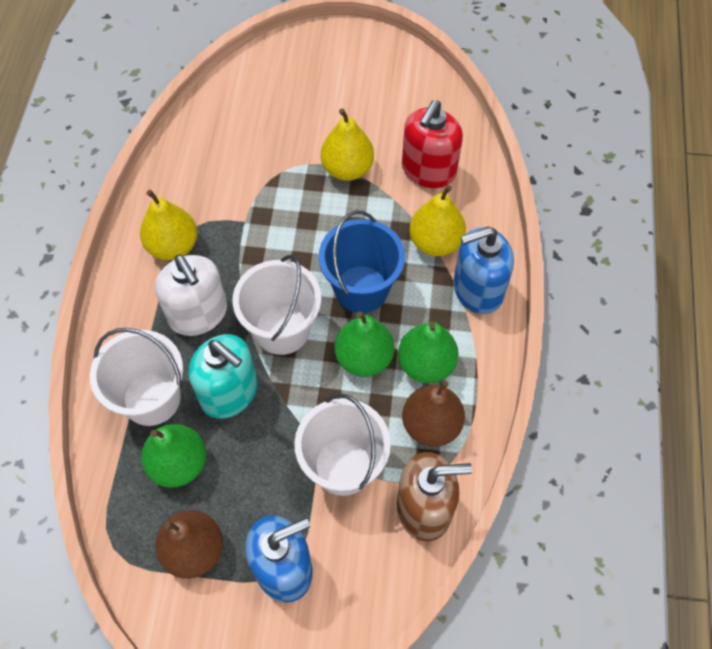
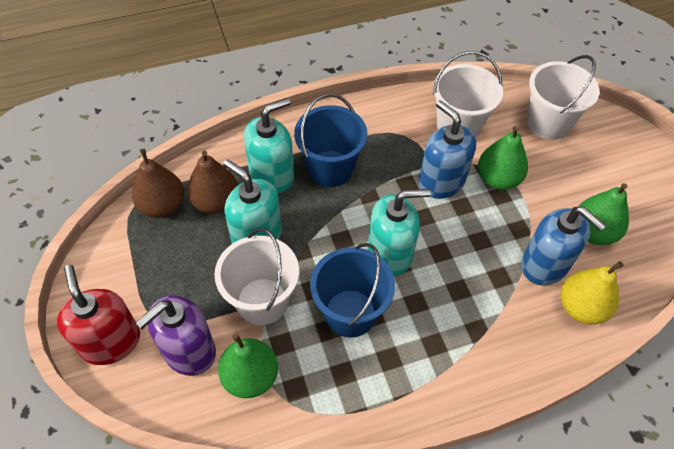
blue bucket: 1 -> 2
brown soap dispenser: 1 -> 0
purple soap dispenser: 0 -> 1
turquoise soap dispenser: 1 -> 3
white soap dispenser: 1 -> 0
yellow pear: 3 -> 1

